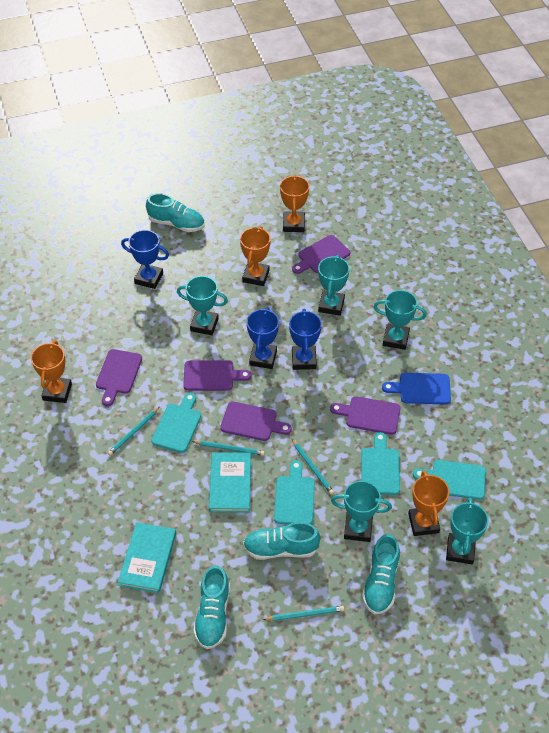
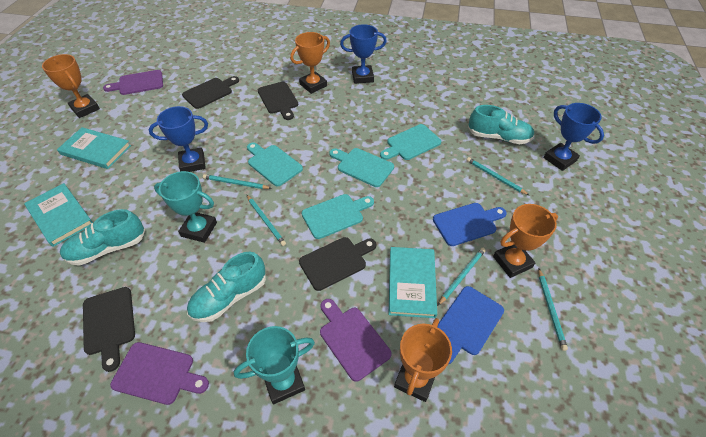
black cutting board: 0 -> 4
blue cutting board: 1 -> 2
purple cutting board: 5 -> 3
turquoise book: 2 -> 3
turquoise pencil: 4 -> 5
turquoise shoe: 4 -> 3
turquoise trophy: 5 -> 2

